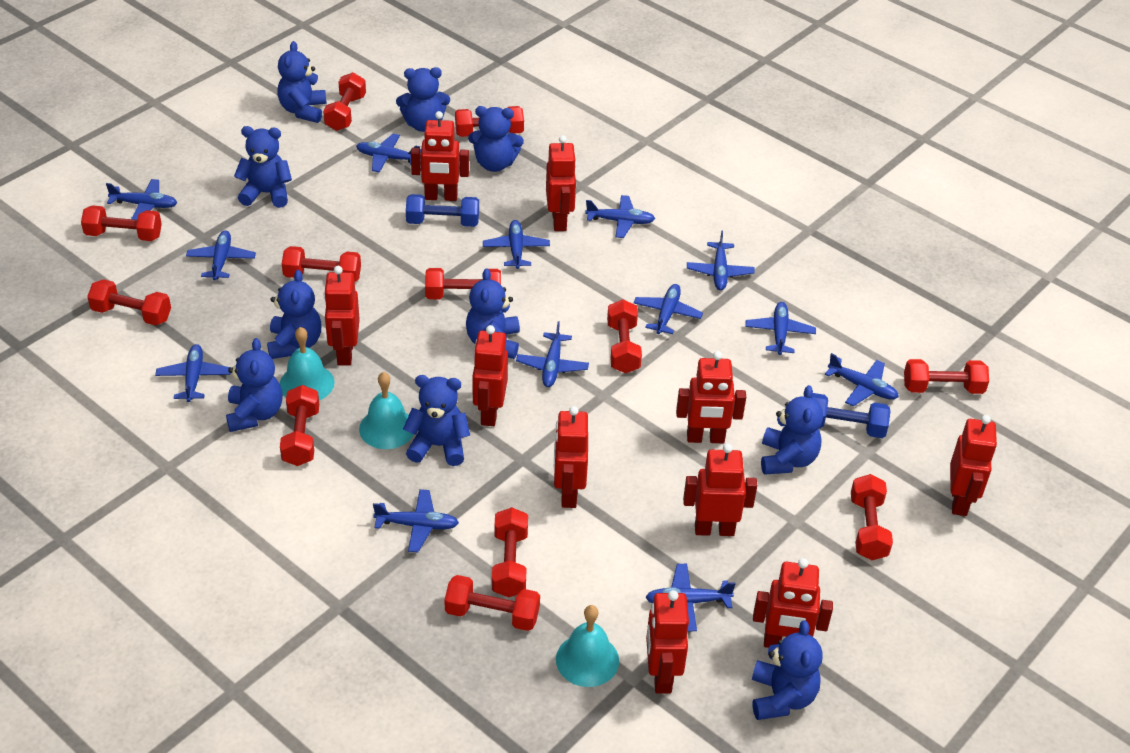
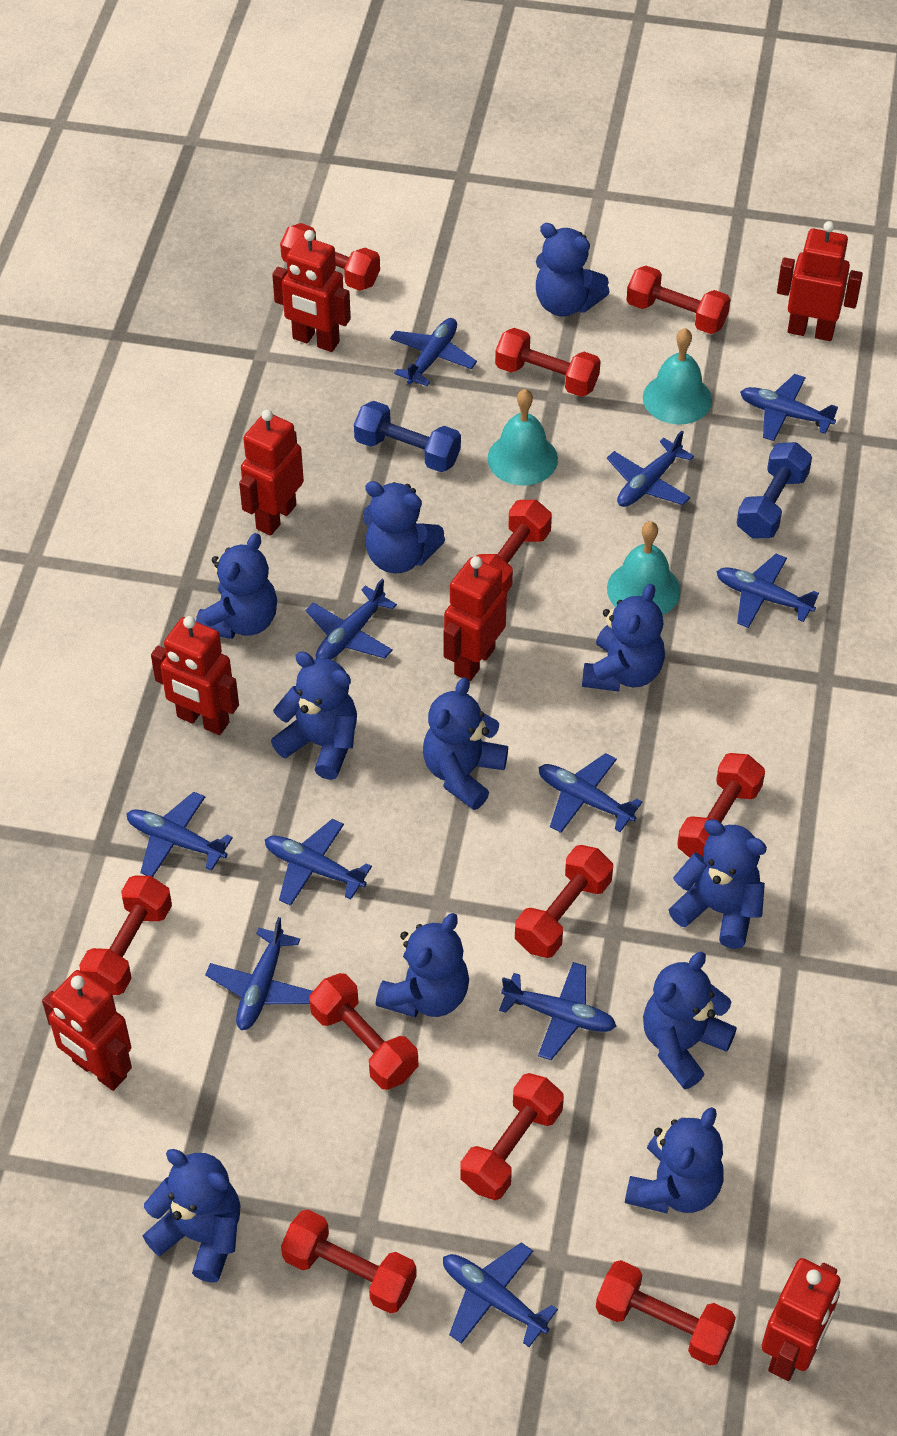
blue plane: 13 -> 11
blue teddy bear: 10 -> 11
red dumbbell: 12 -> 11
red robot: 10 -> 7

